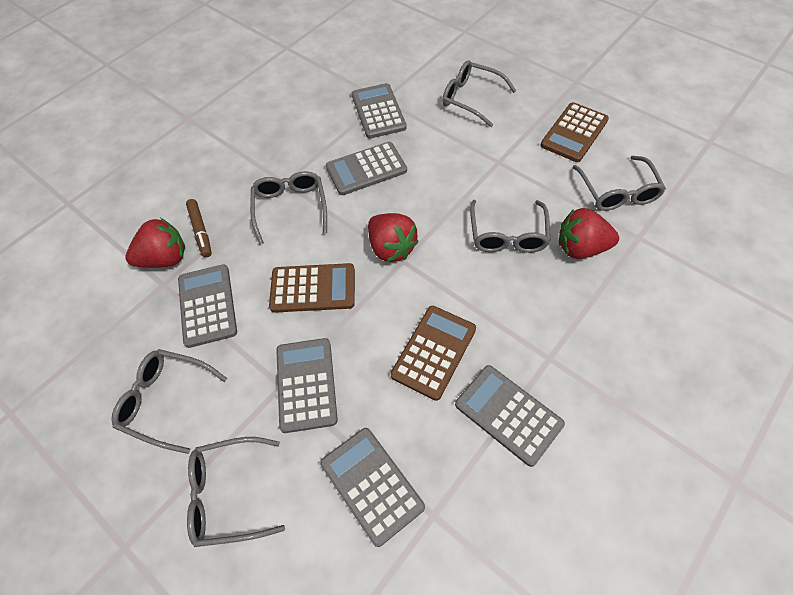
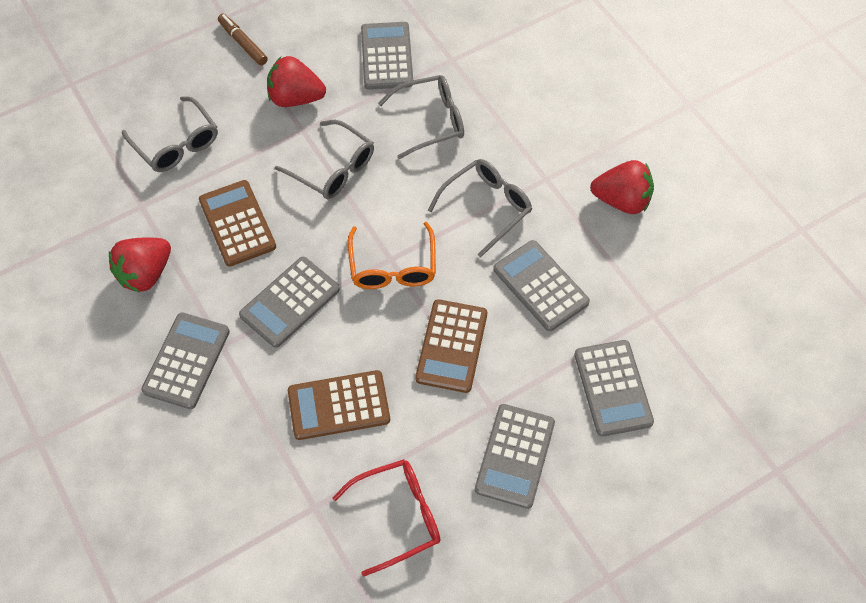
grey glasses: 6 -> 4
orange glasses: 0 -> 1
red glasses: 0 -> 1

